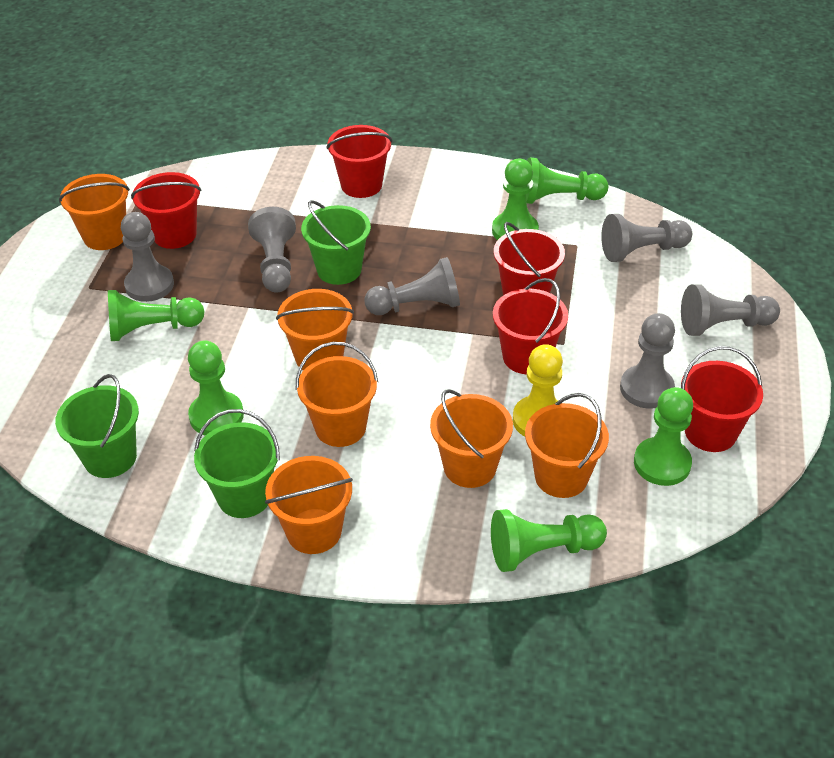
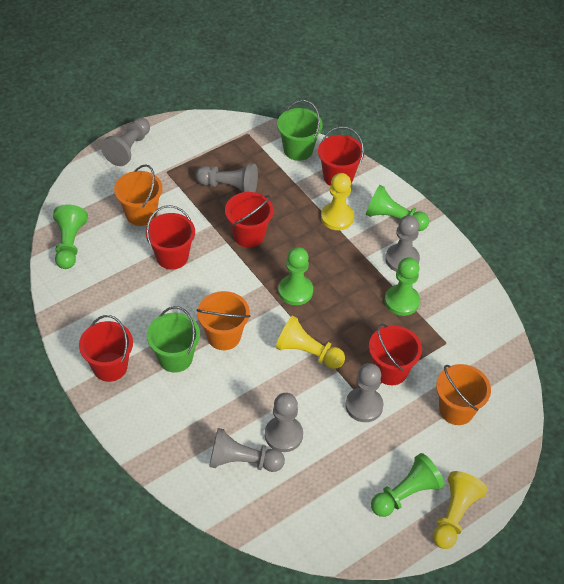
green bucket: 3 -> 2
green pawn: 6 -> 5
orange bucket: 6 -> 3
yellow pawn: 1 -> 3

